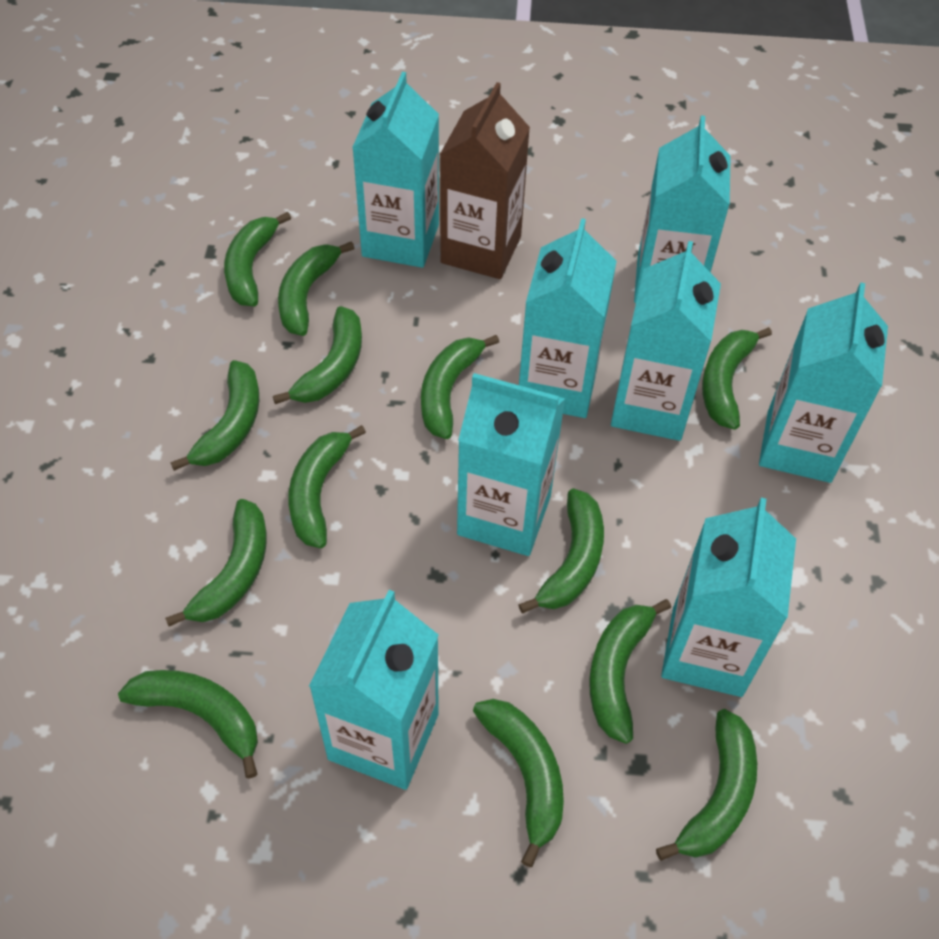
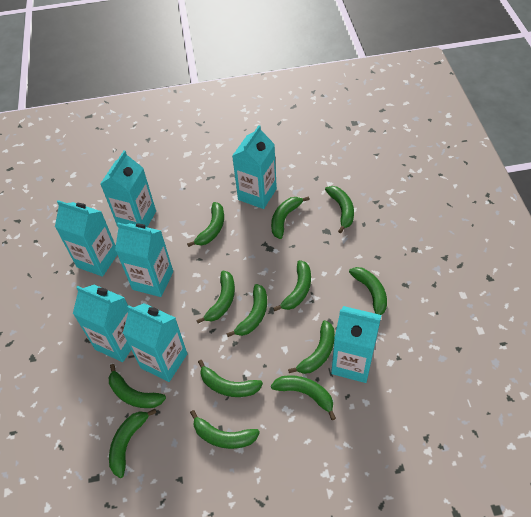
brown carton: 1 -> 0
turquoise carton: 8 -> 7

